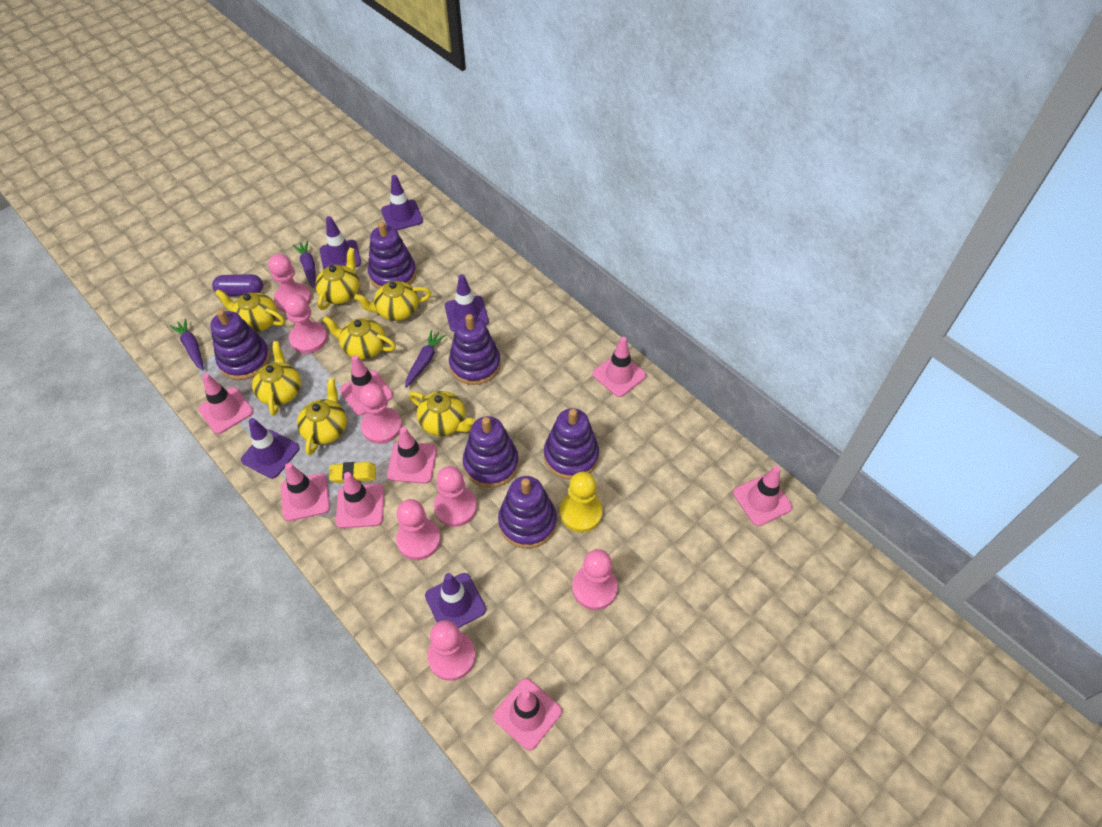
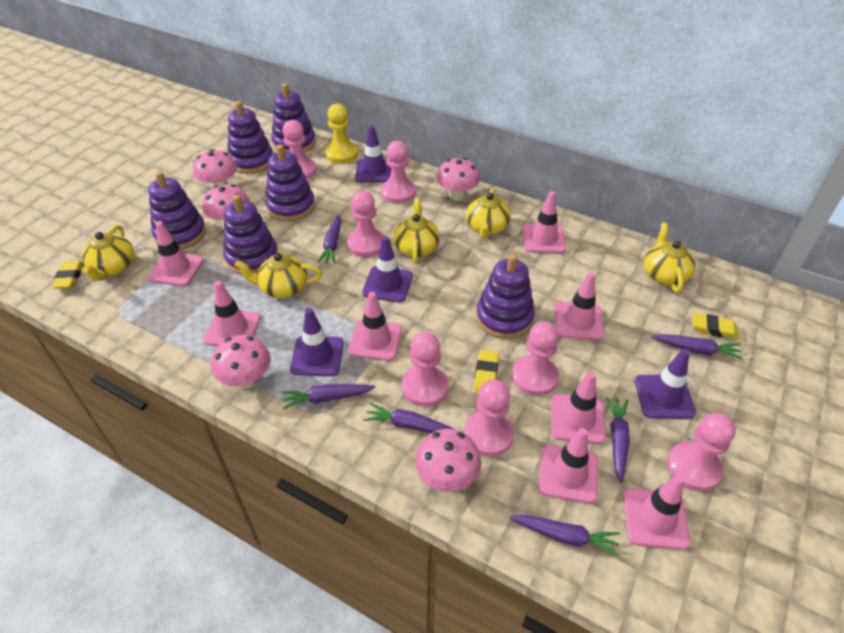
pink mushroom: 0 -> 5
purple capsule: 1 -> 0
purple carrot: 3 -> 6
purple traffic cone: 5 -> 4
yellow eraser: 1 -> 3
yellow teapot: 7 -> 5

